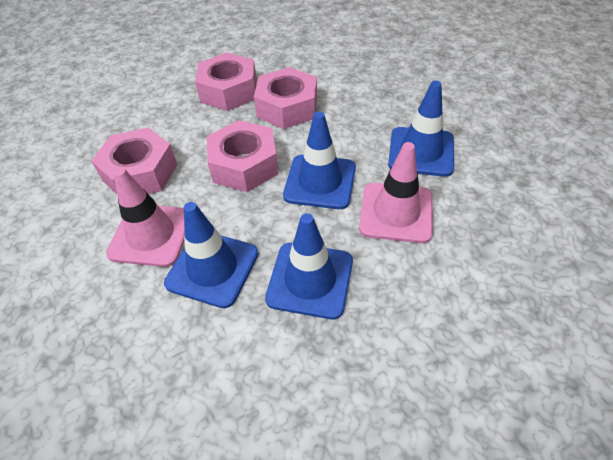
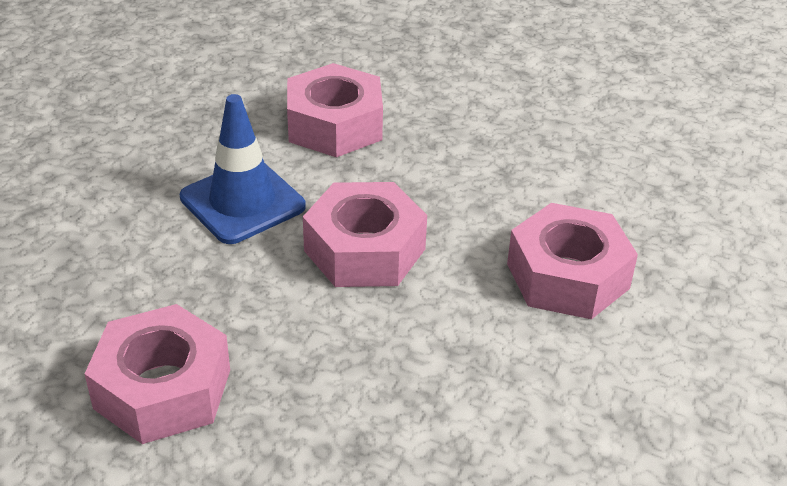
blue traffic cone: 4 -> 1
pink traffic cone: 2 -> 0

